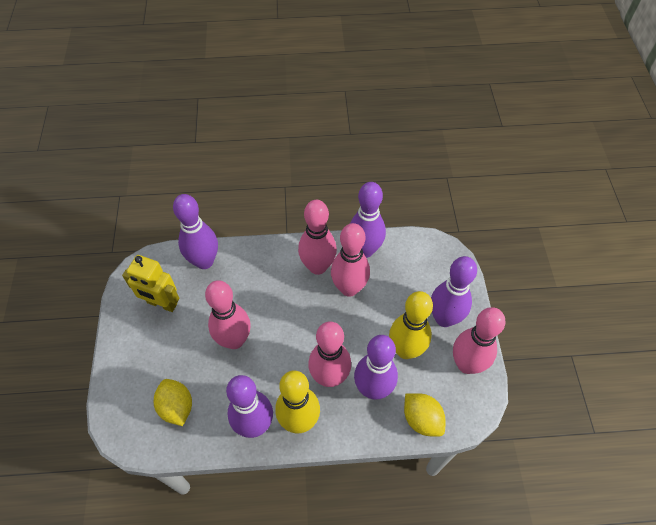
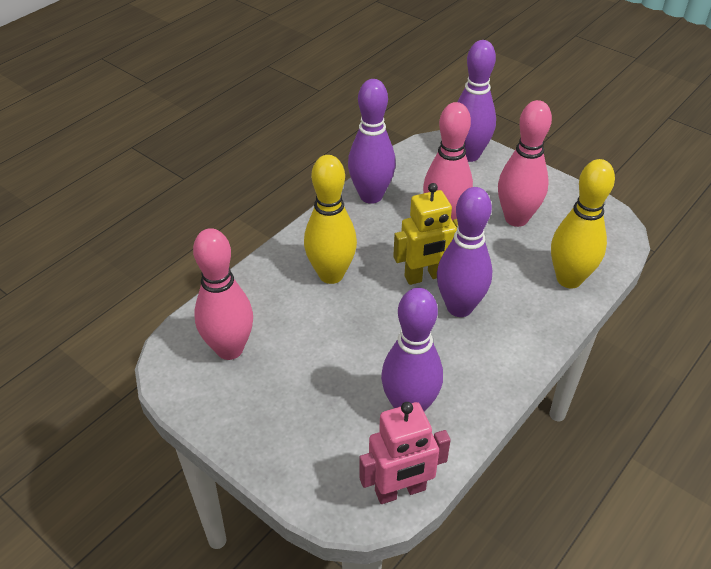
pink bowling pin: 5 -> 3
pink robot: 0 -> 1
purple bowling pin: 5 -> 4
yellow lemon: 2 -> 0

